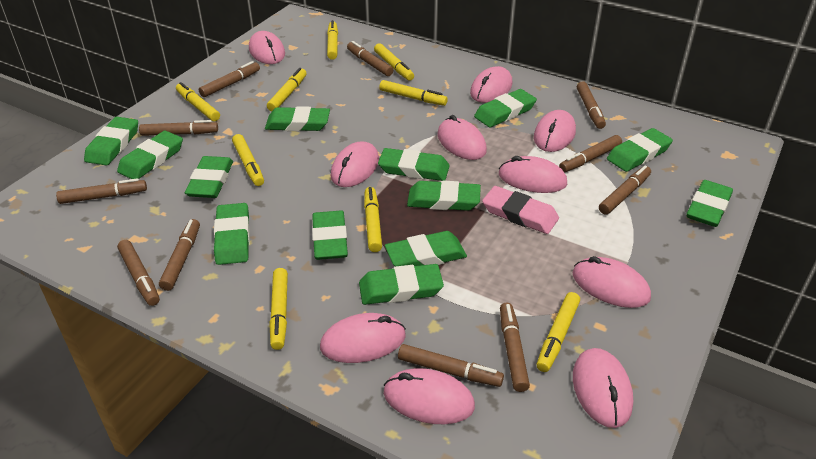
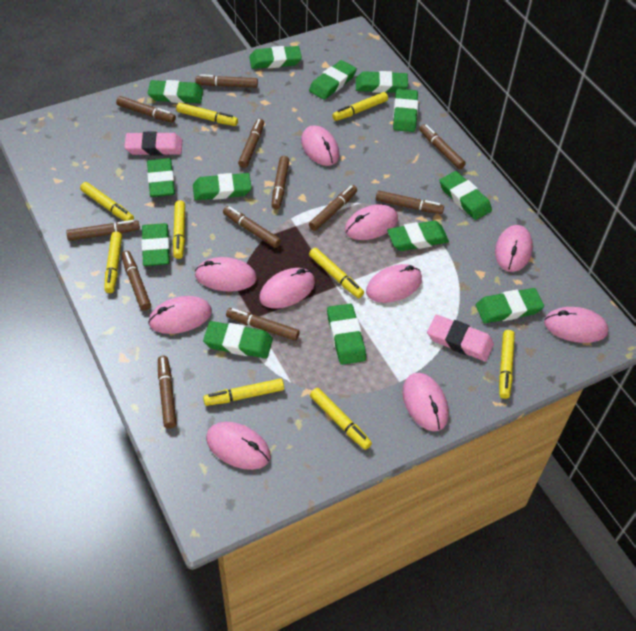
brown marker: 11 -> 12
pink eraser: 1 -> 2

